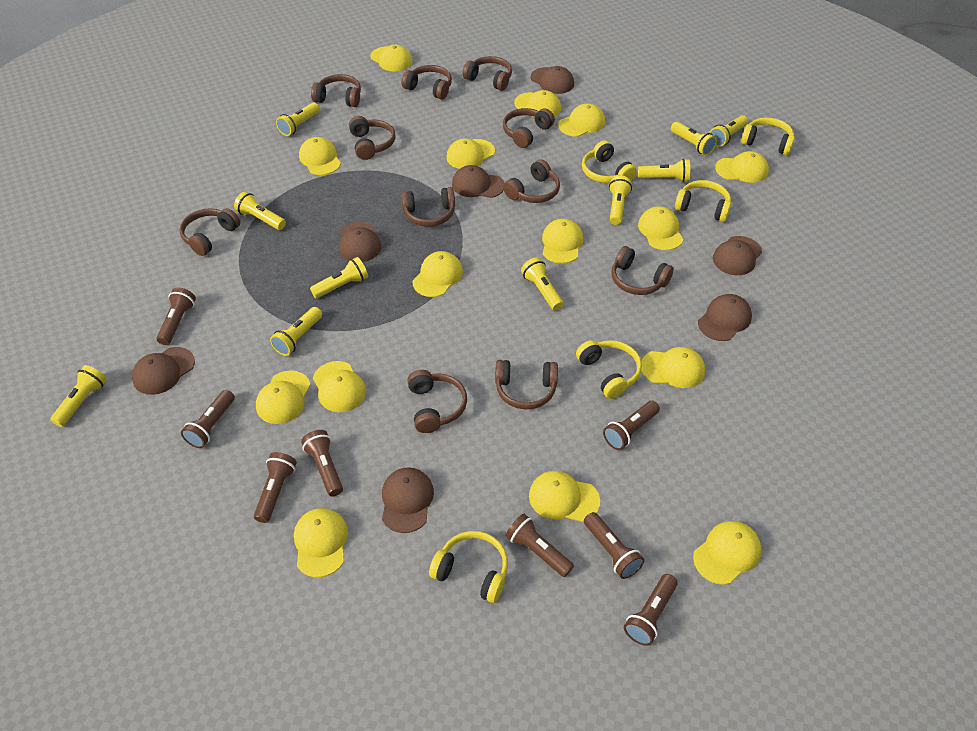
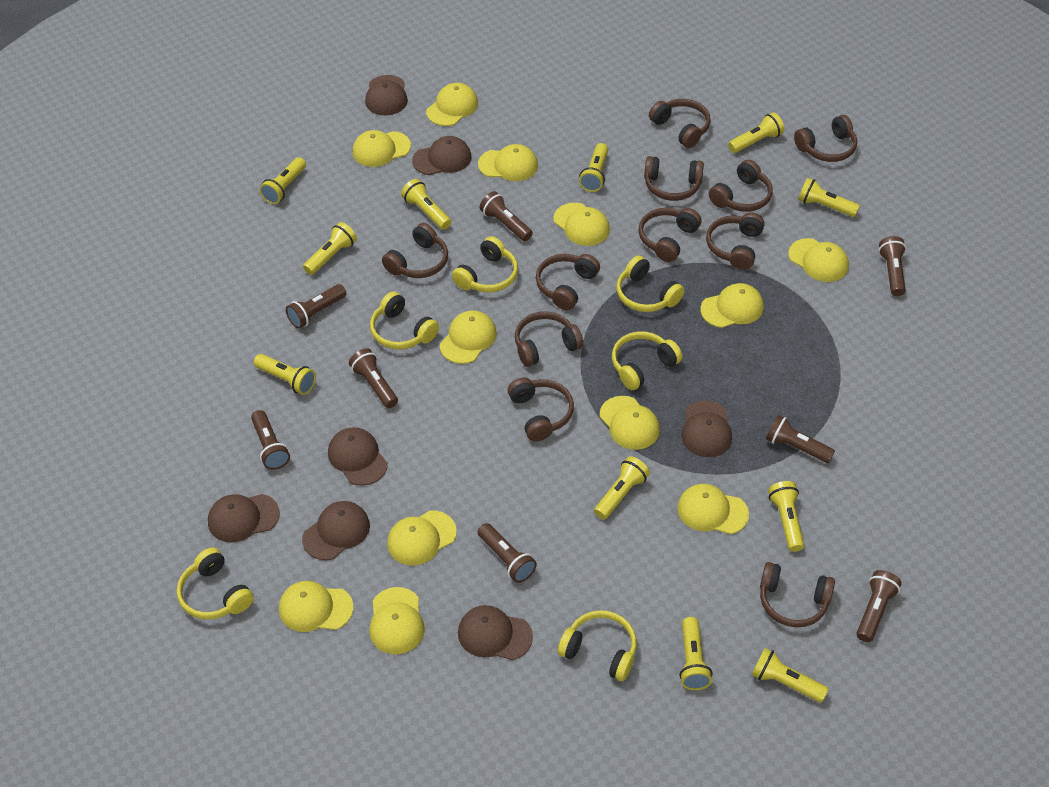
yellow cap: 15 -> 12
yellow flashlight: 10 -> 11
yellow headphones: 5 -> 6

